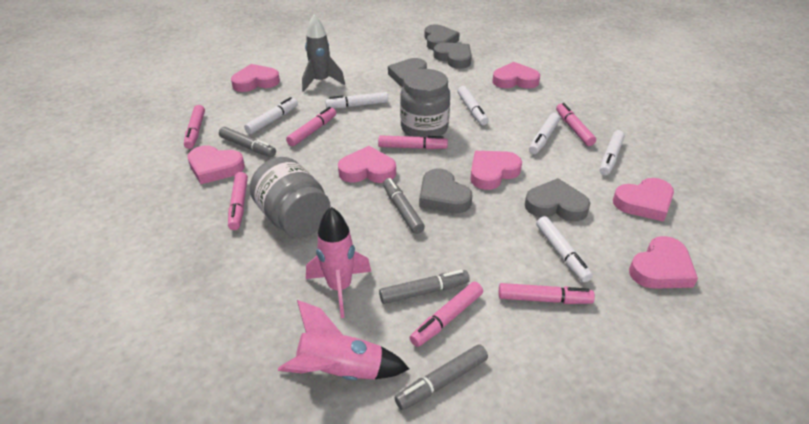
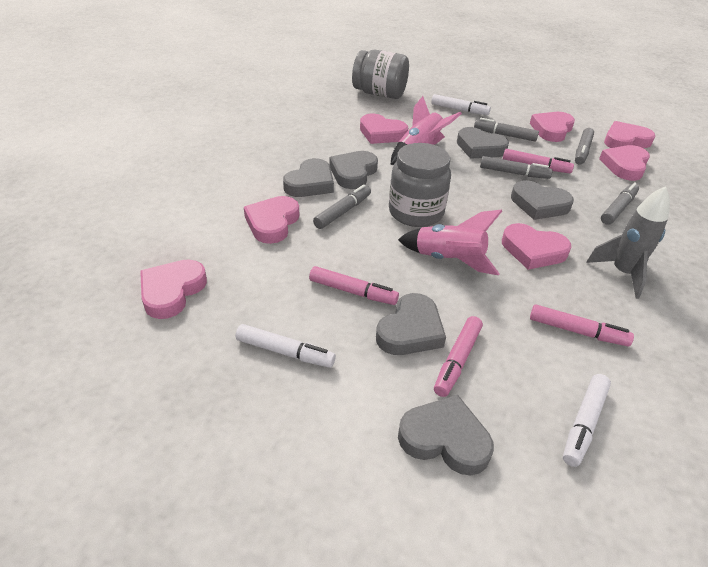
grey heart: 5 -> 6
grey marker: 4 -> 5
pink marker: 7 -> 4
white marker: 6 -> 3

